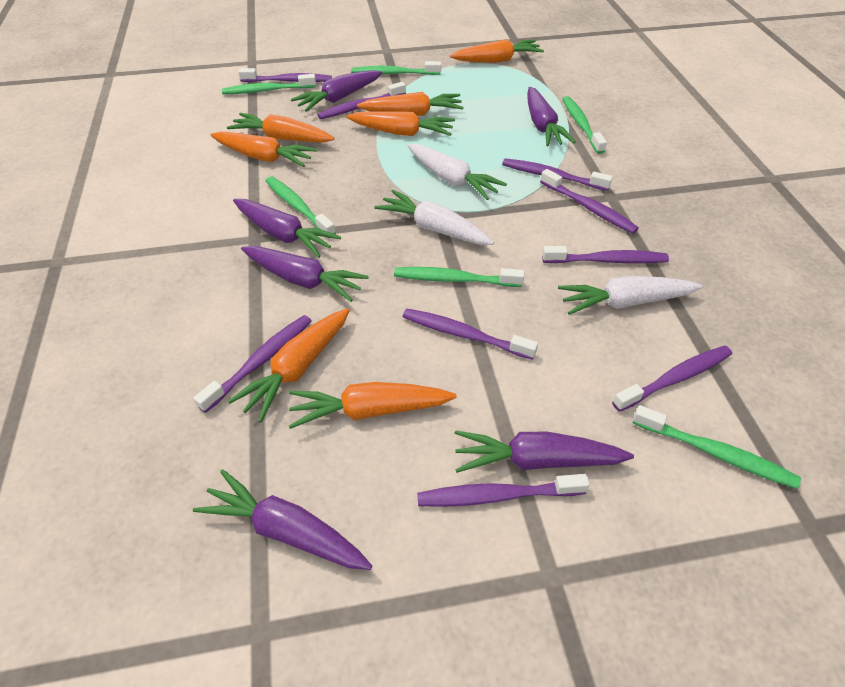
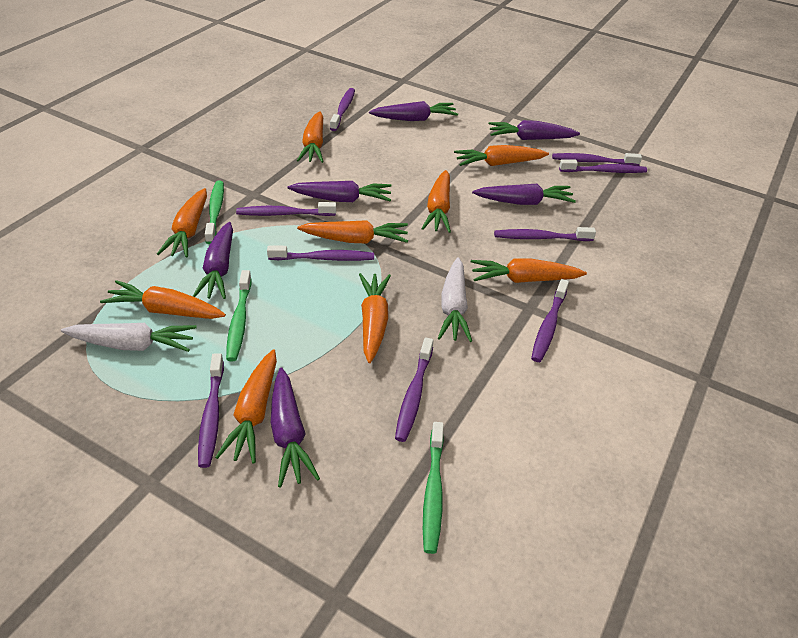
green toothbrush: 6 -> 3
orange carrot: 7 -> 9
white carrot: 3 -> 2

